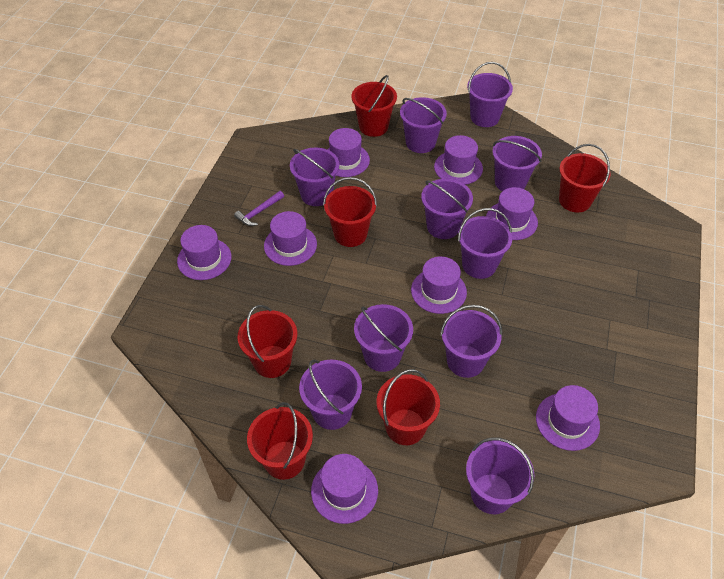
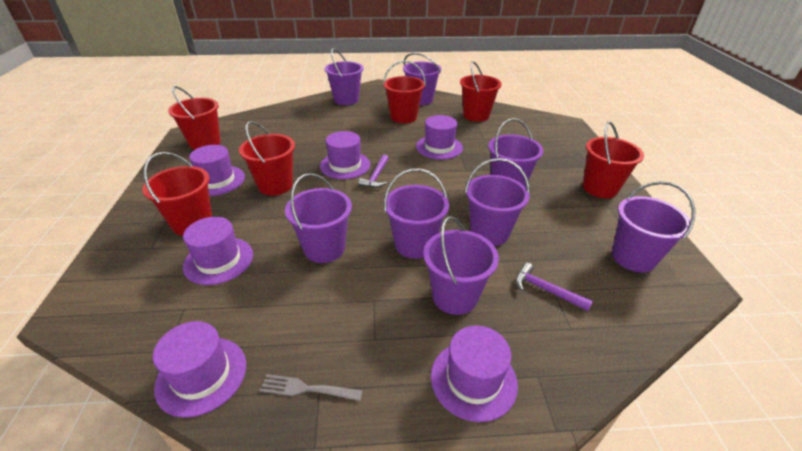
grey fork: 0 -> 1
purple bucket: 10 -> 8
purple hammer: 1 -> 2
purple hat: 8 -> 6

